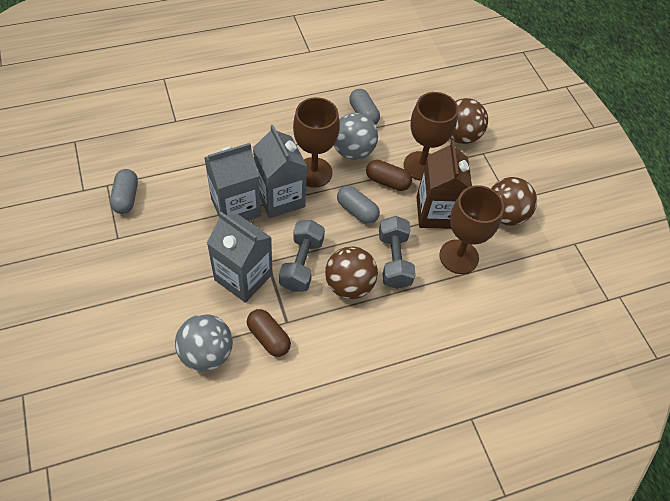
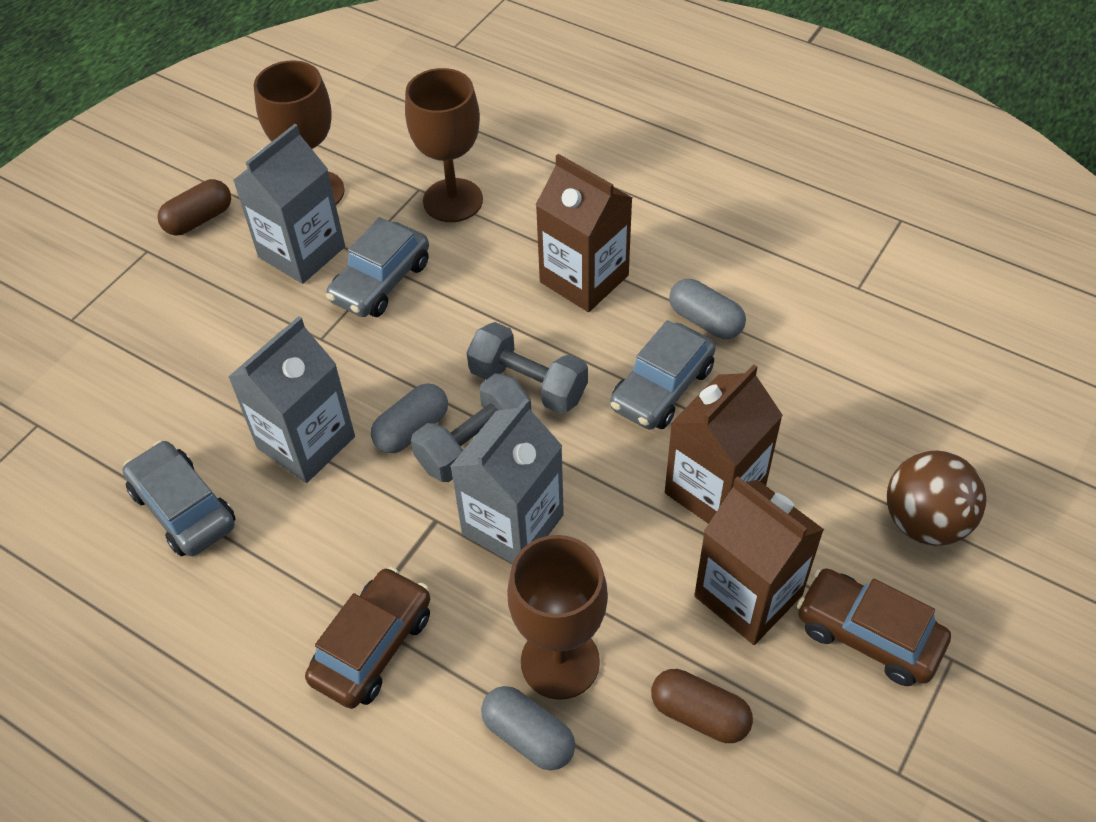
brown ball: 3 -> 1
brown car: 0 -> 2
brown carton: 1 -> 3
grey ball: 2 -> 0
grey car: 0 -> 3

